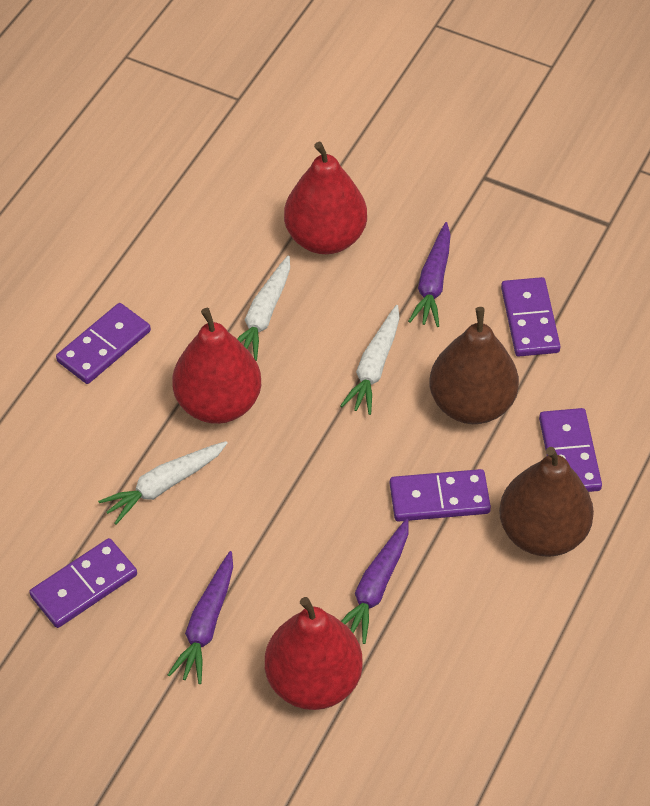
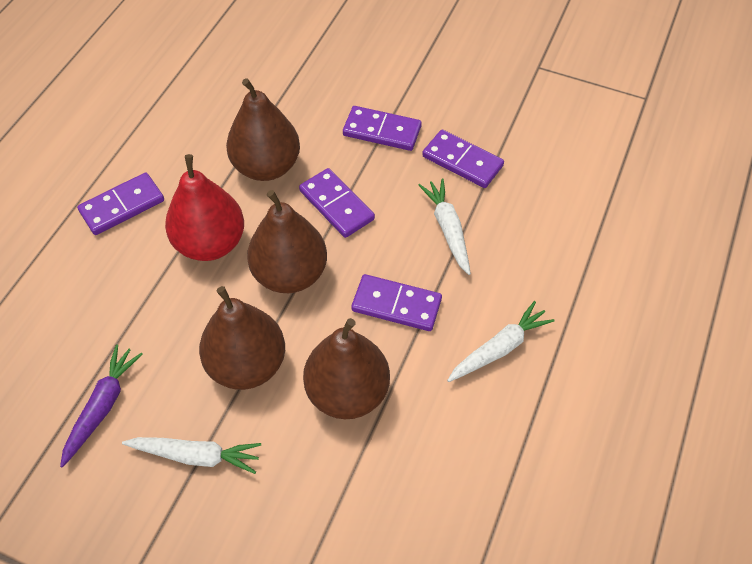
brown pear: 2 -> 4
purple carrot: 3 -> 1
red pear: 3 -> 1

